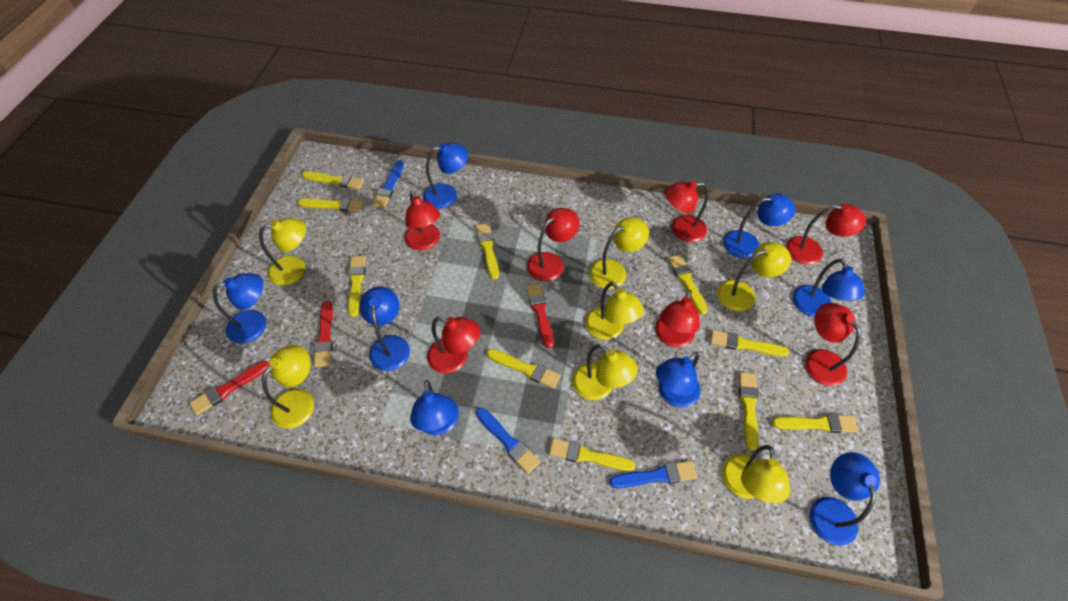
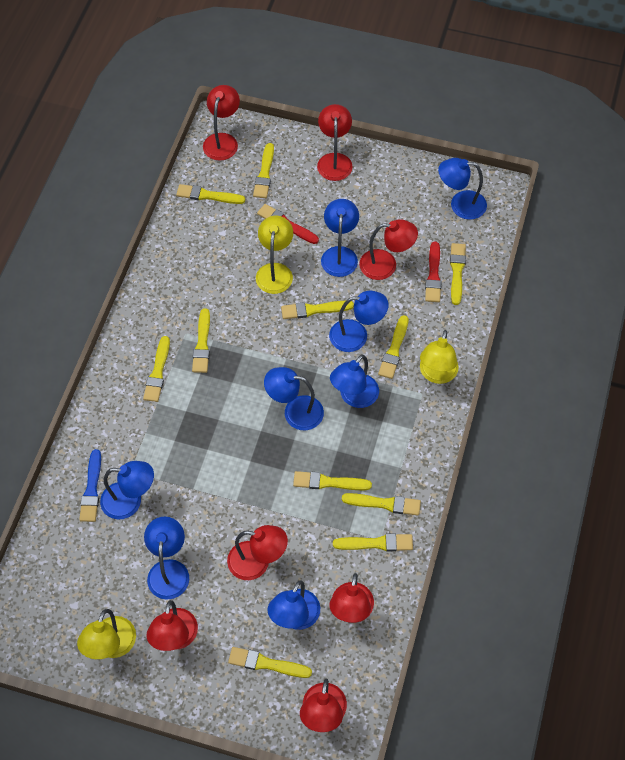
blue brush: 3 -> 1
red brush: 3 -> 2
yellow brush: 10 -> 11
yellow lamp: 7 -> 3

